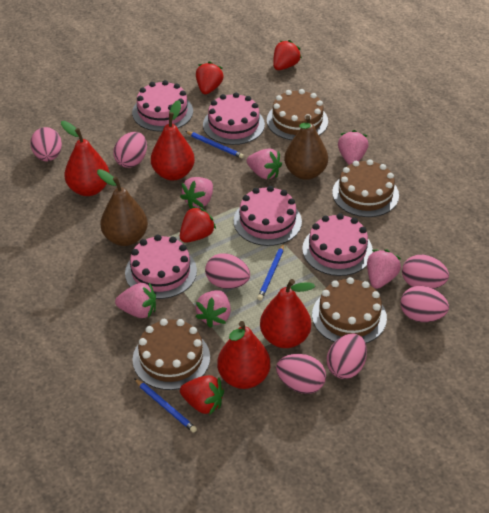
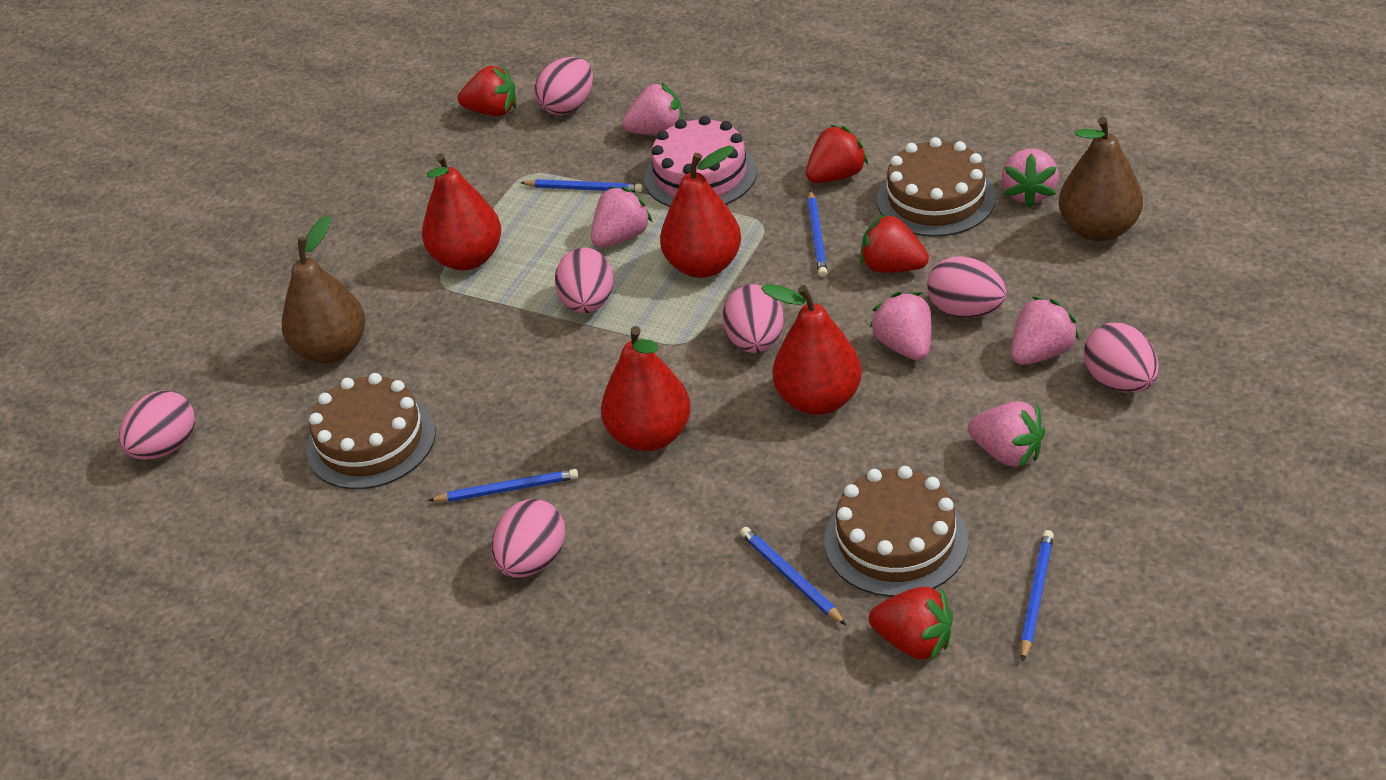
blue pencil: 3 -> 5
brown cake: 4 -> 3
pink cake: 5 -> 1

